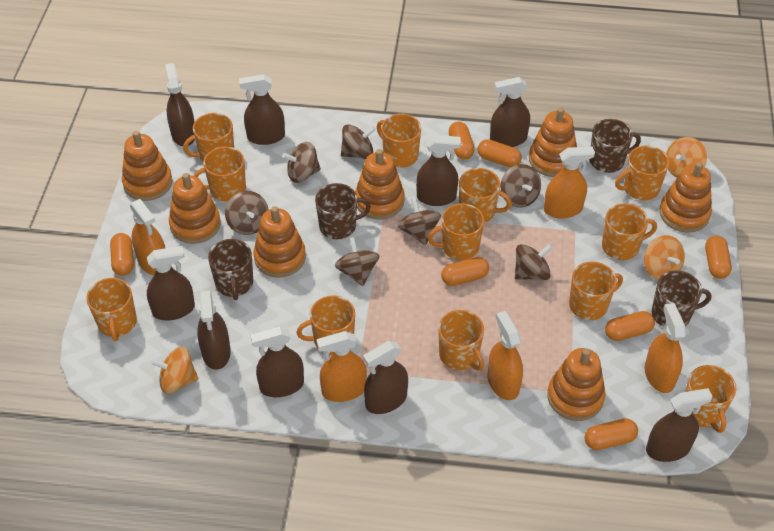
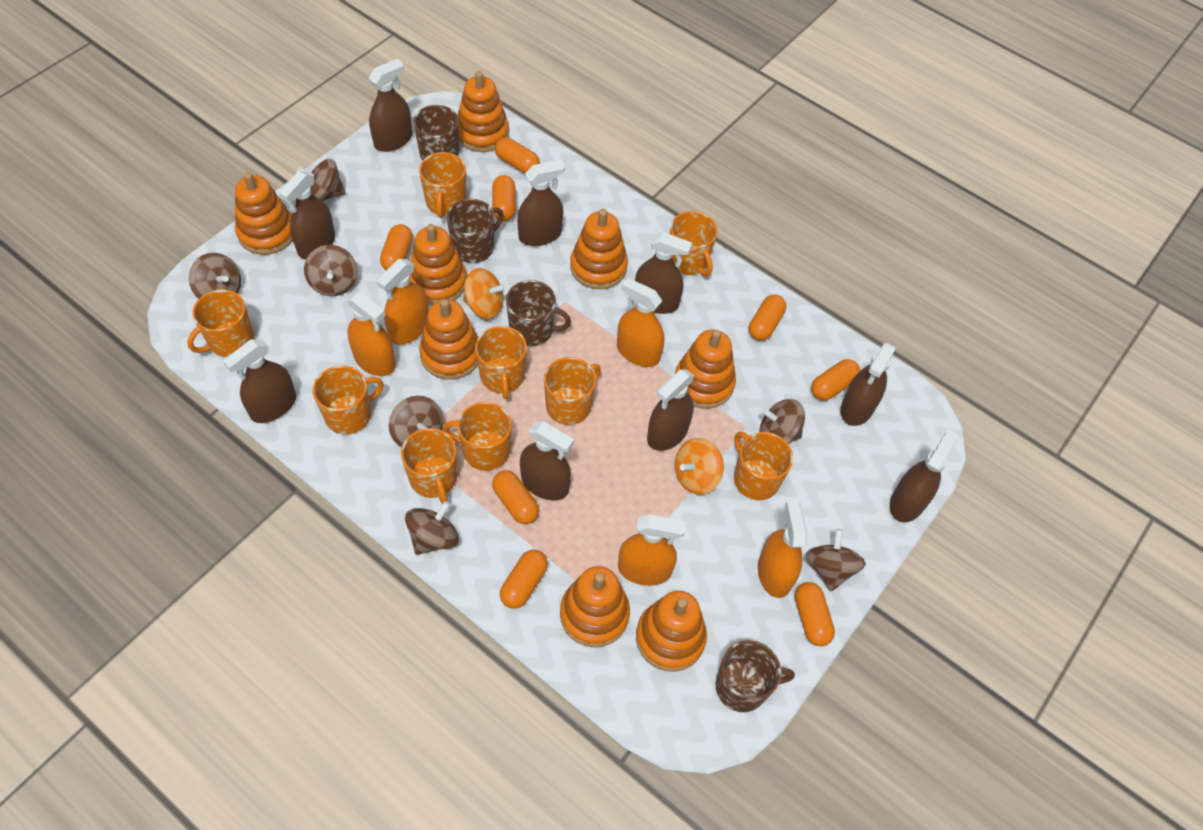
orange capsule: 7 -> 8
orange mug: 12 -> 9
orange spinning top: 3 -> 2
orange stacking toy: 7 -> 8

